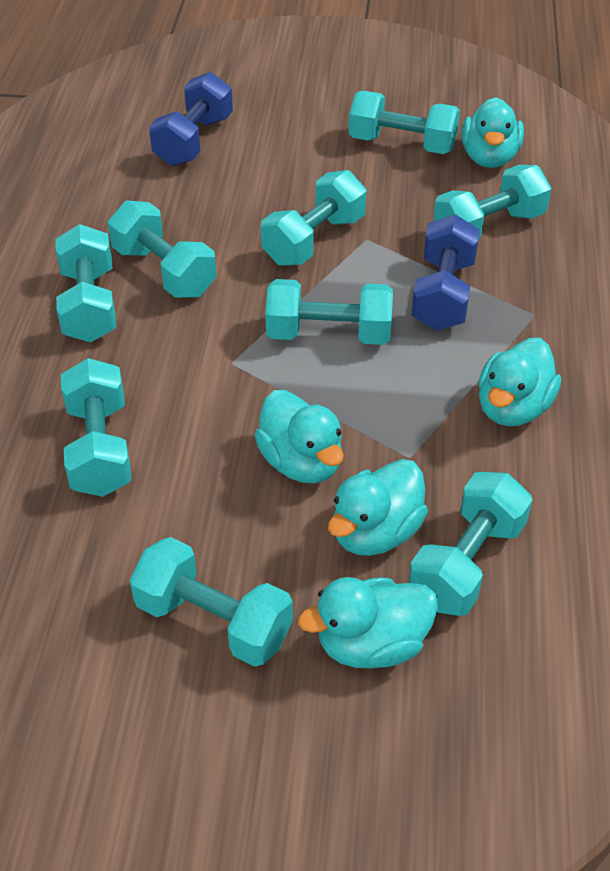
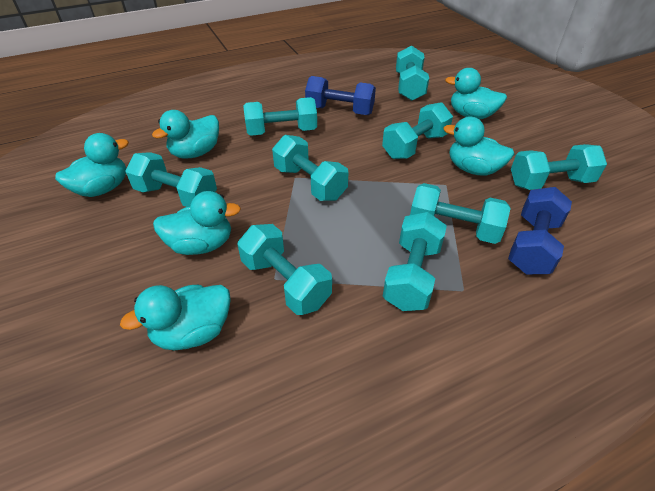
turquoise duck: 5 -> 6

